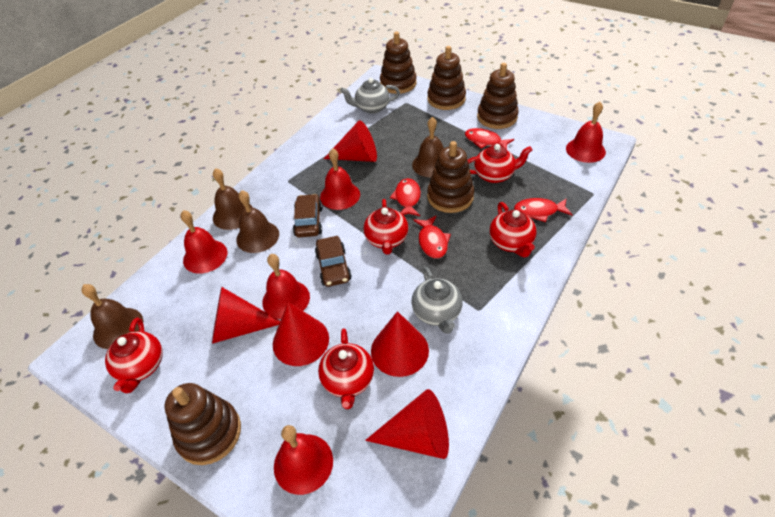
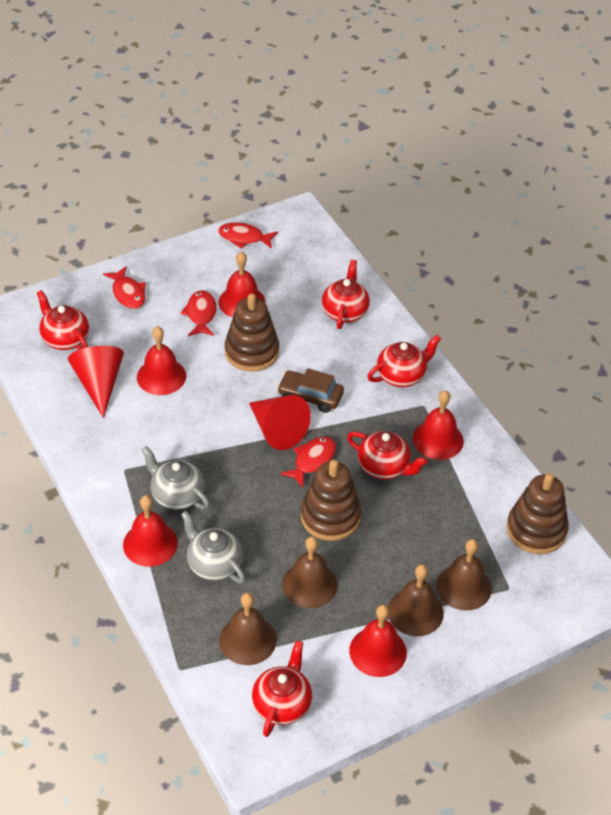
brown car: 2 -> 1
brown stacking toy: 5 -> 3
red cone: 5 -> 2

